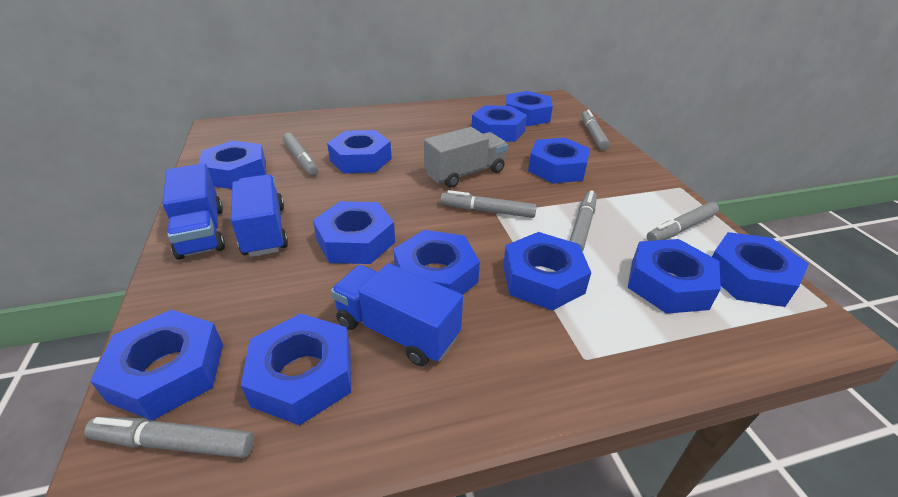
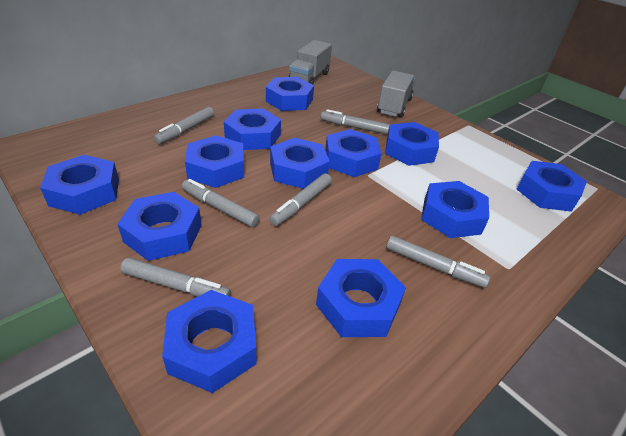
blue truck: 3 -> 0
grey truck: 1 -> 2

